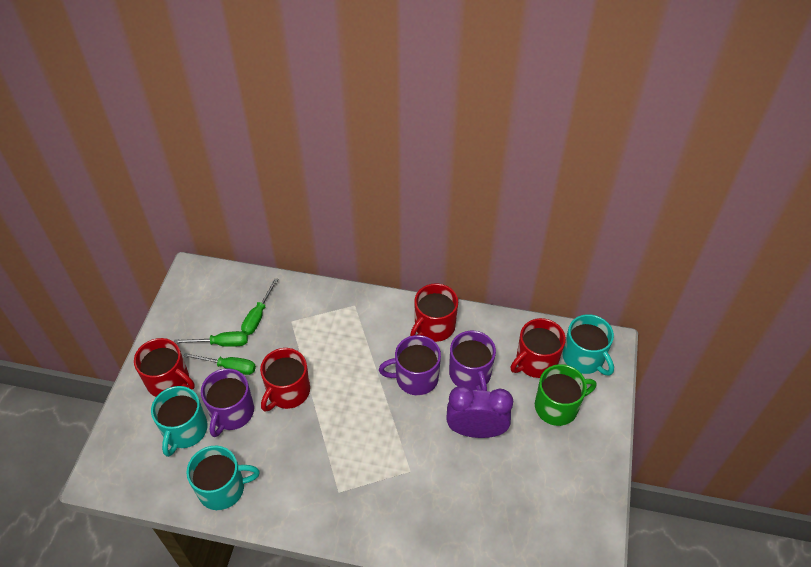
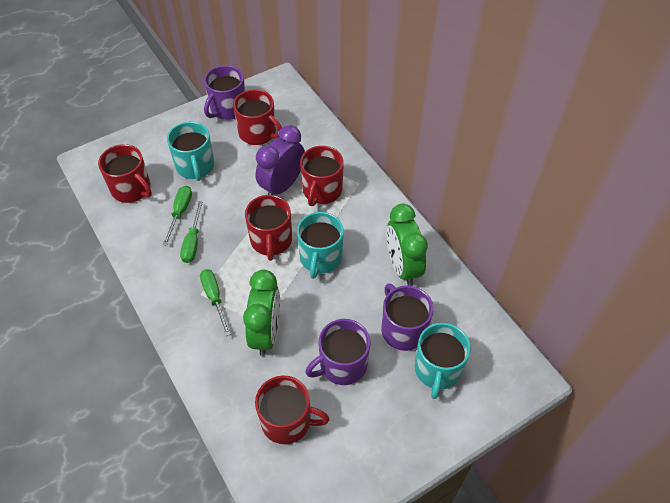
green clock: 0 -> 2
green mug: 1 -> 0
red mug: 4 -> 5

